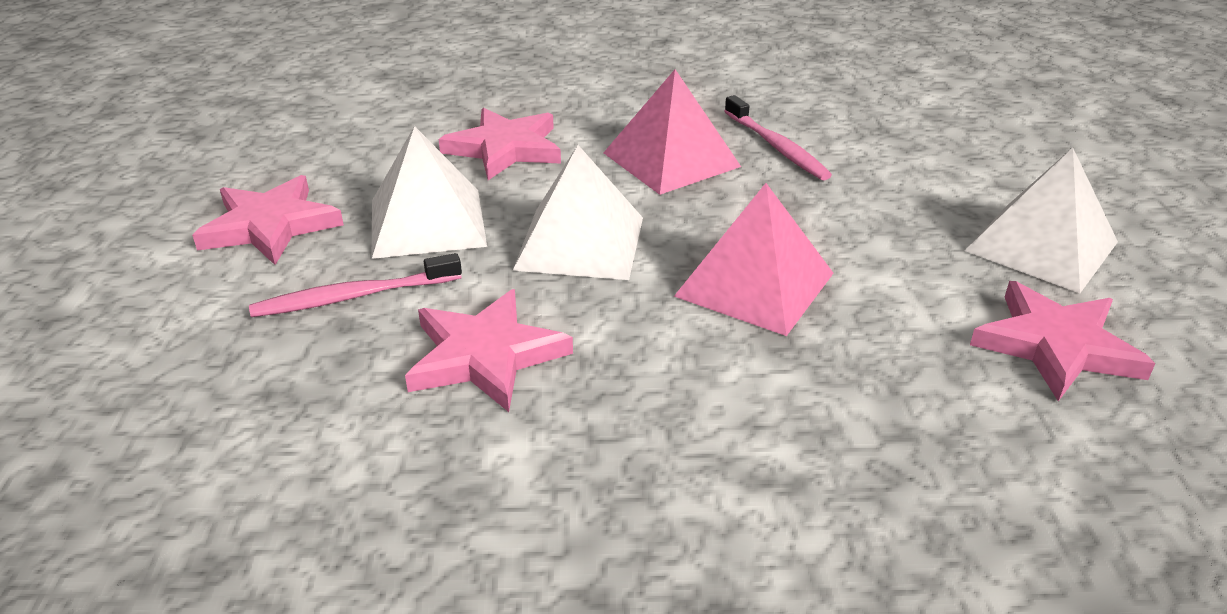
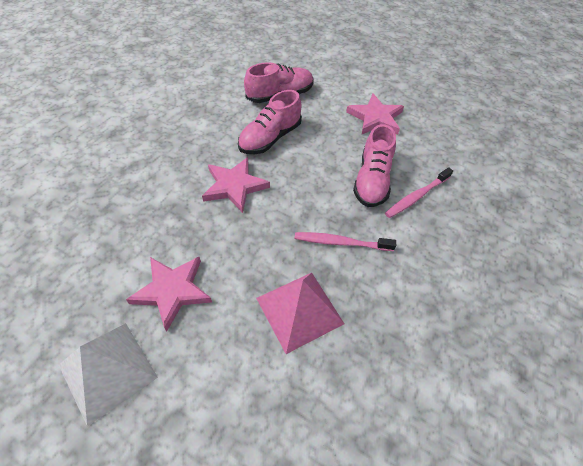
pink pyramid: 2 -> 1
pink shoe: 0 -> 3
pink star: 4 -> 3
white pyramid: 3 -> 1

